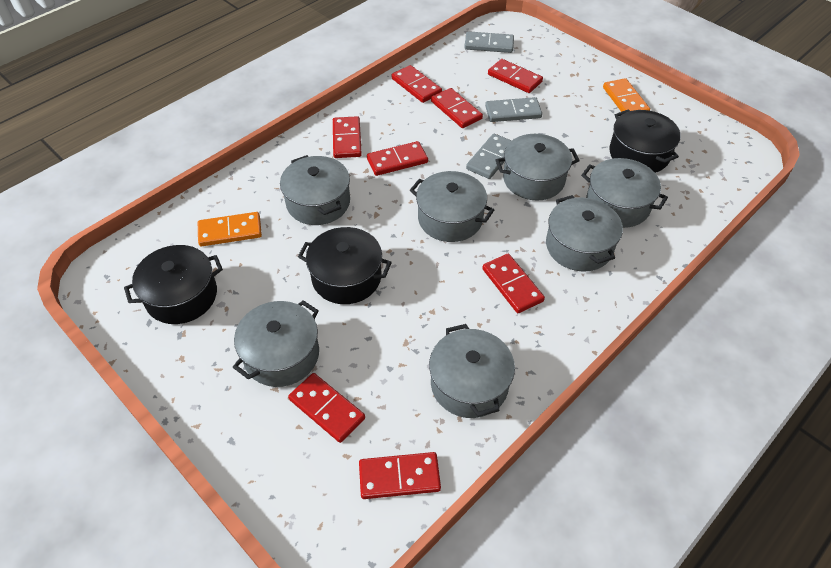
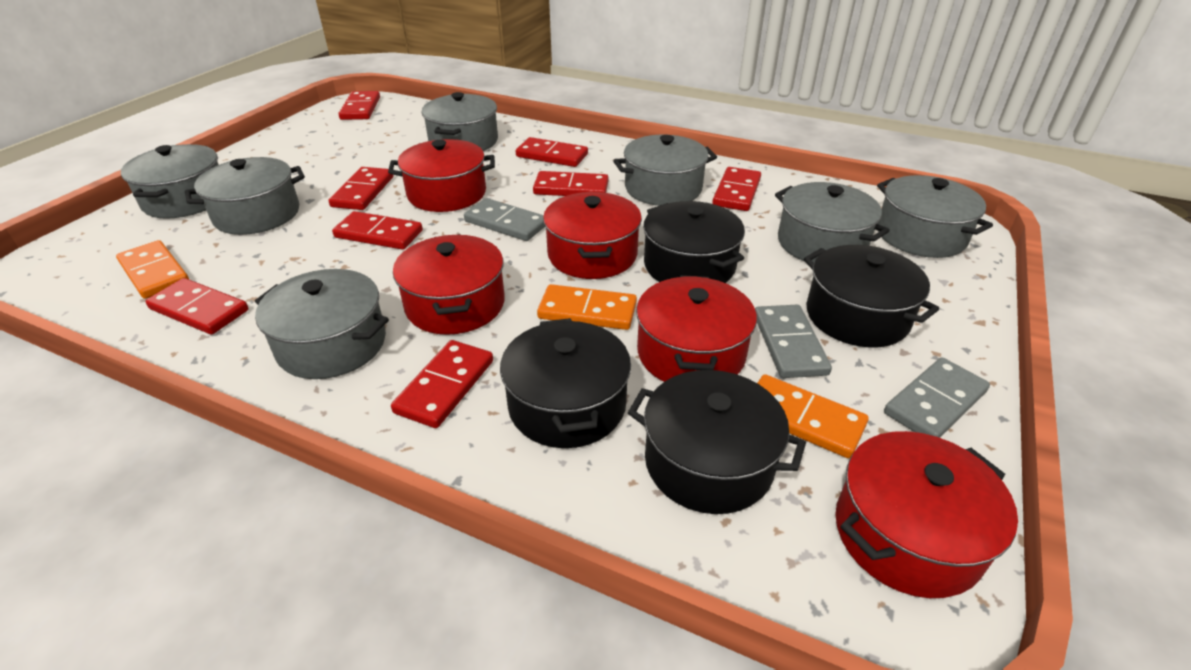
black pot: 3 -> 4
orange domino: 2 -> 3
red pot: 0 -> 5

